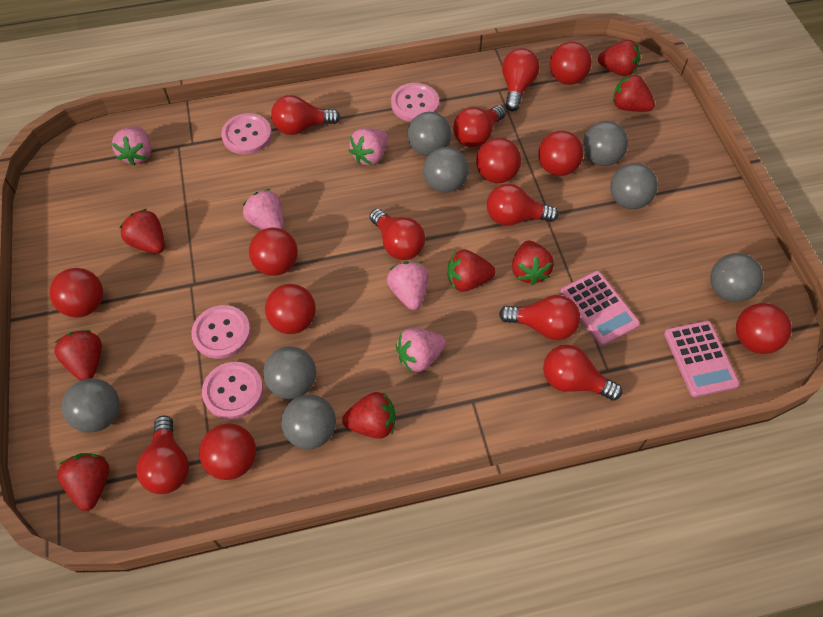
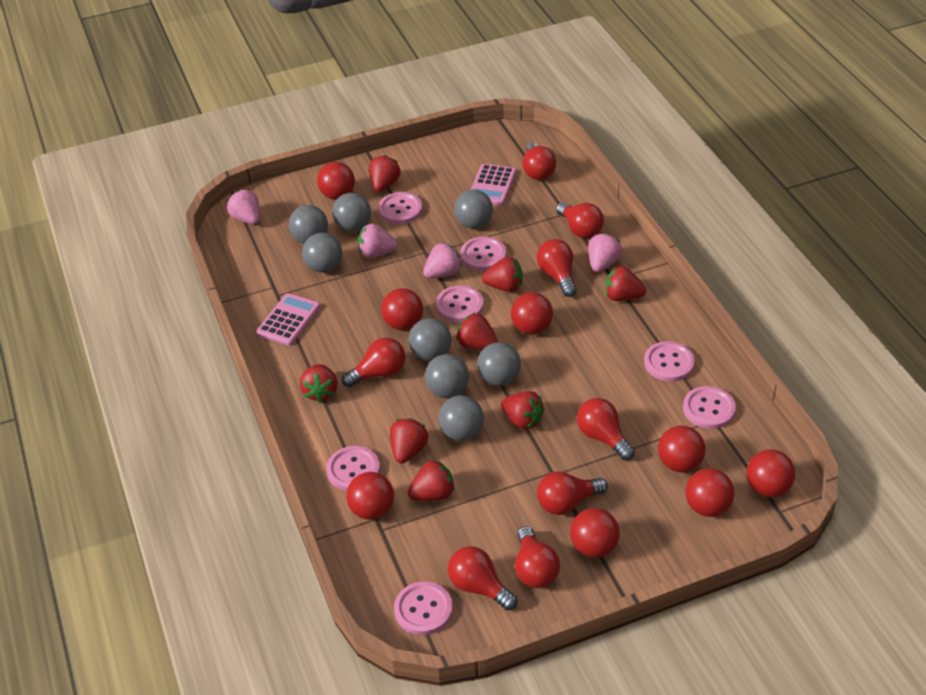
pink button: 4 -> 7
pink strawberry: 5 -> 4

